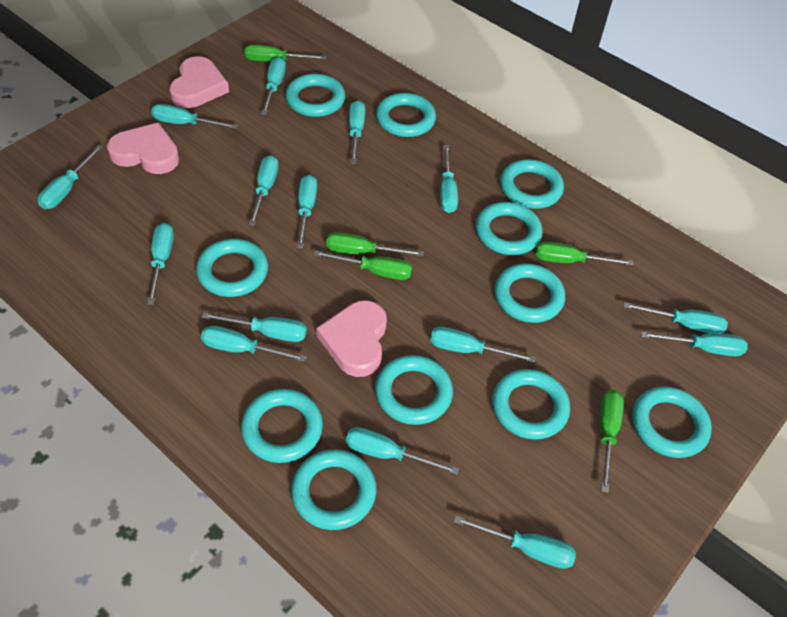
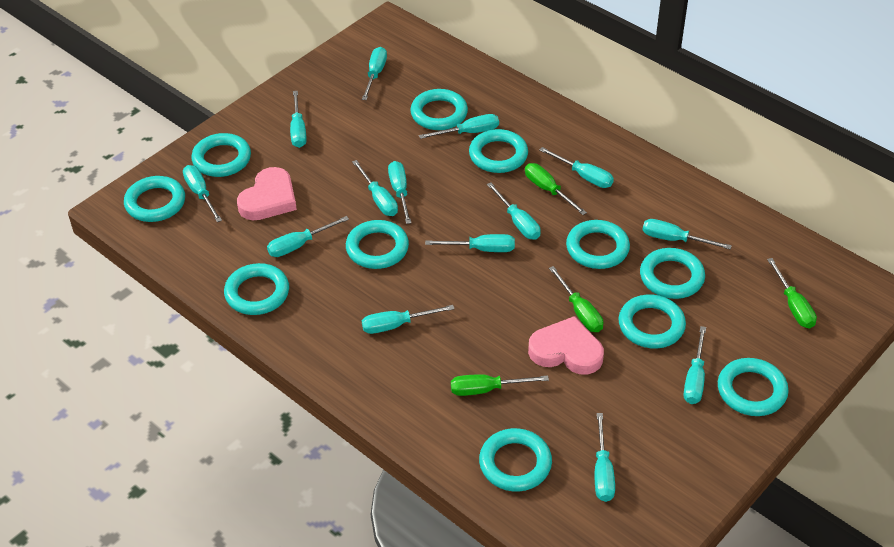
green screwdriver: 5 -> 4
pink heart: 3 -> 2
turquoise screwdriver: 15 -> 14

